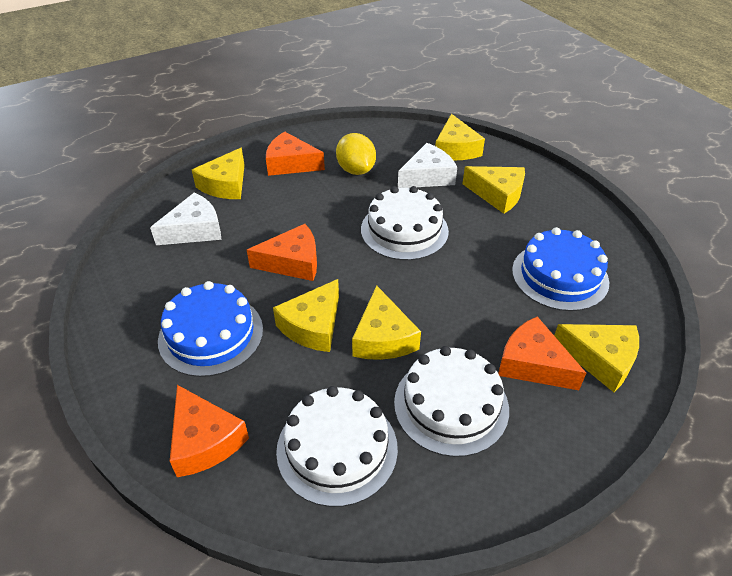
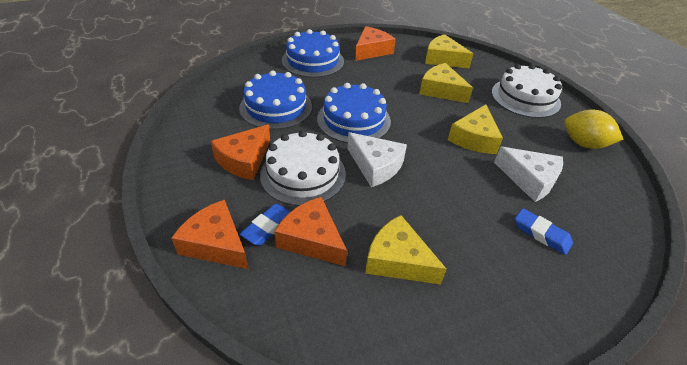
blue cake: 2 -> 3
blue eraser: 0 -> 2
white cake: 3 -> 2
yellow cheese: 6 -> 4

